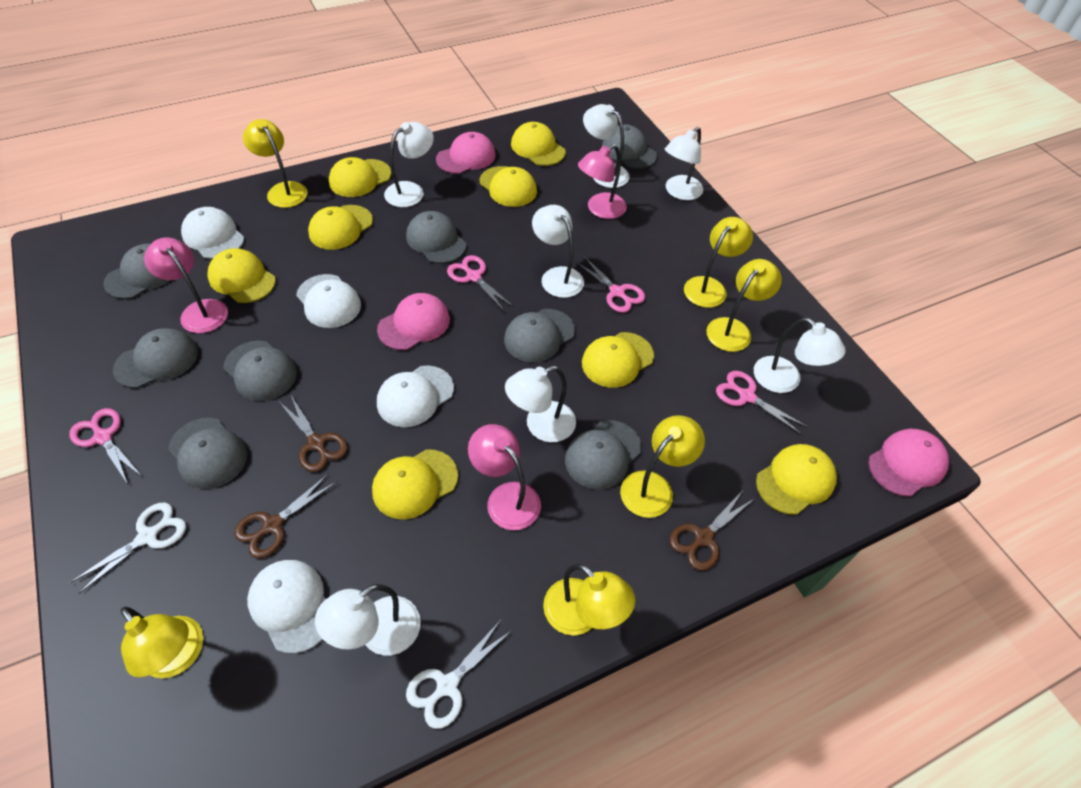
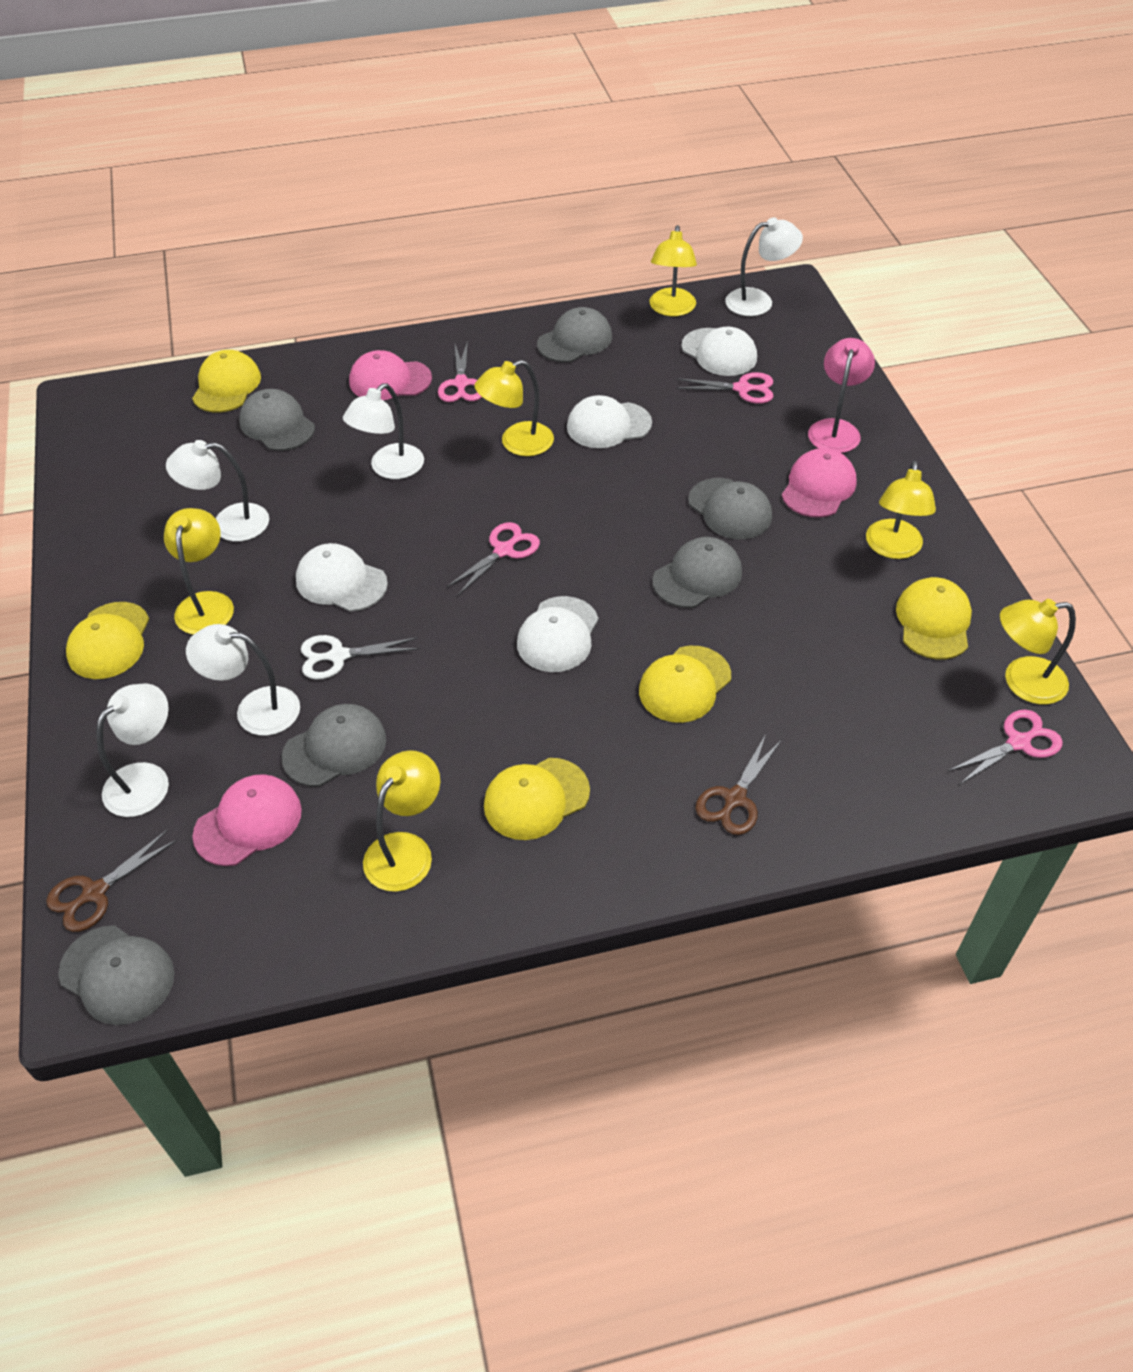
brown scissors: 3 -> 2
grey cap: 8 -> 6
pink lamp: 3 -> 1
white lamp: 7 -> 5
white scissors: 2 -> 1
yellow cap: 8 -> 5

